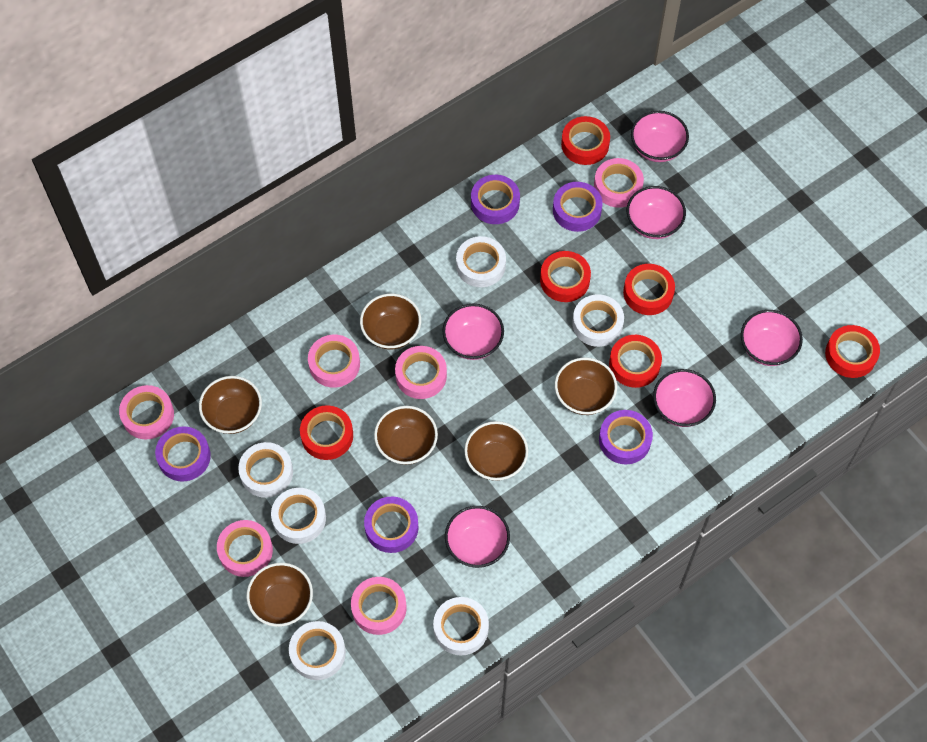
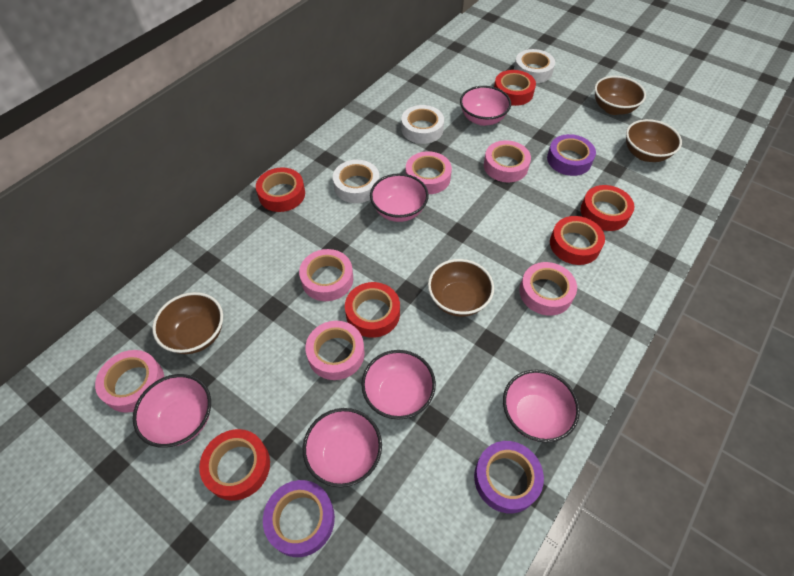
brown bowl: 6 -> 4
purple tape: 5 -> 3
white tape: 6 -> 3

